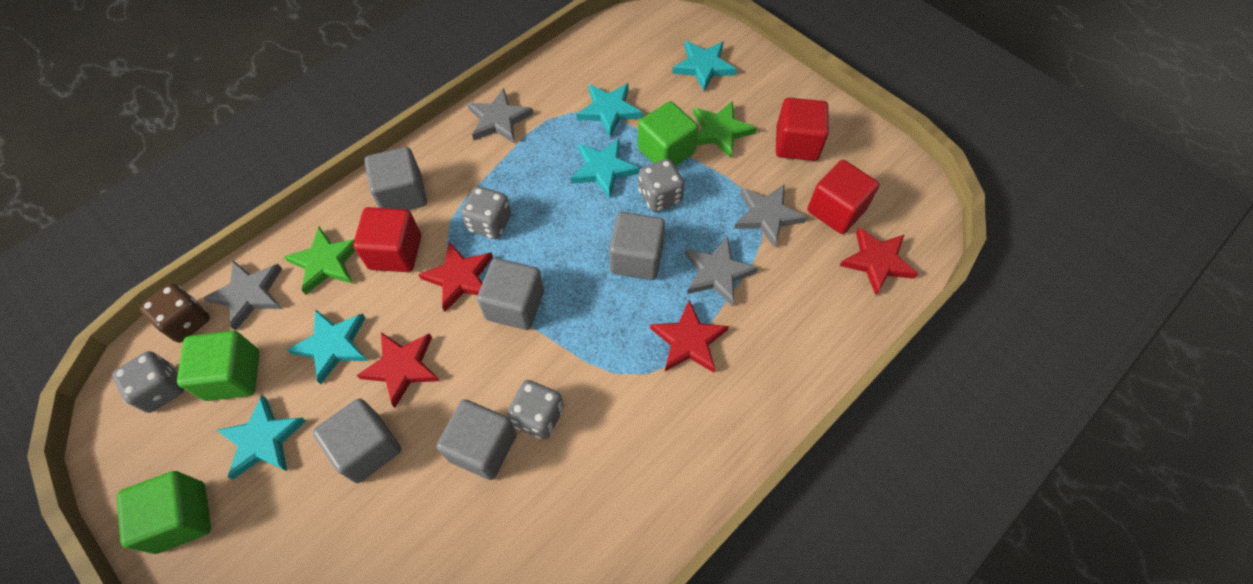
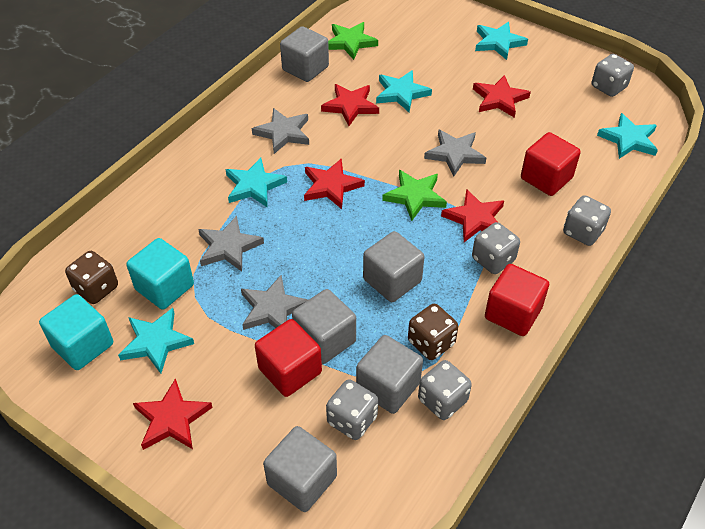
brown dice: 1 -> 2
green cube: 3 -> 0
grey dice: 4 -> 5
red star: 4 -> 5
turquoise cube: 0 -> 2

